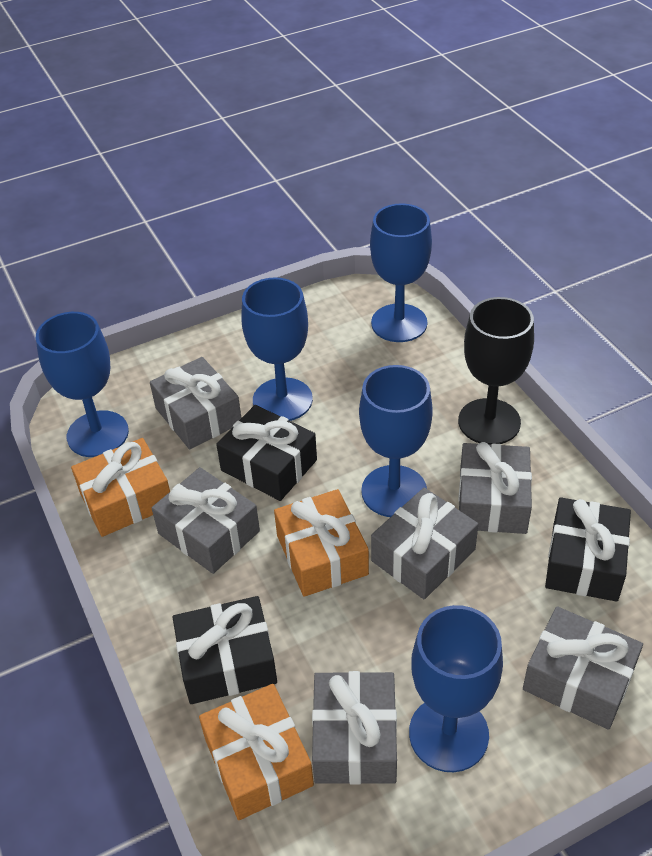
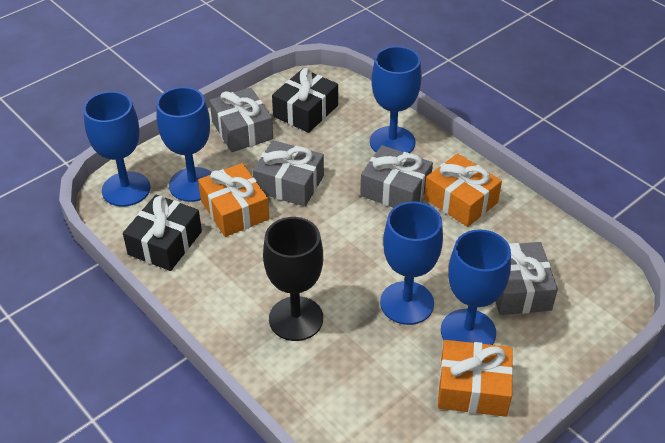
black gift: 3 -> 2
grey gift: 6 -> 4

